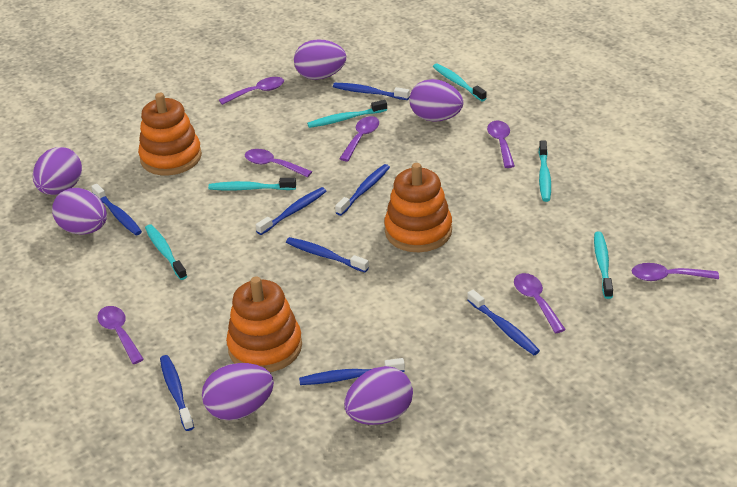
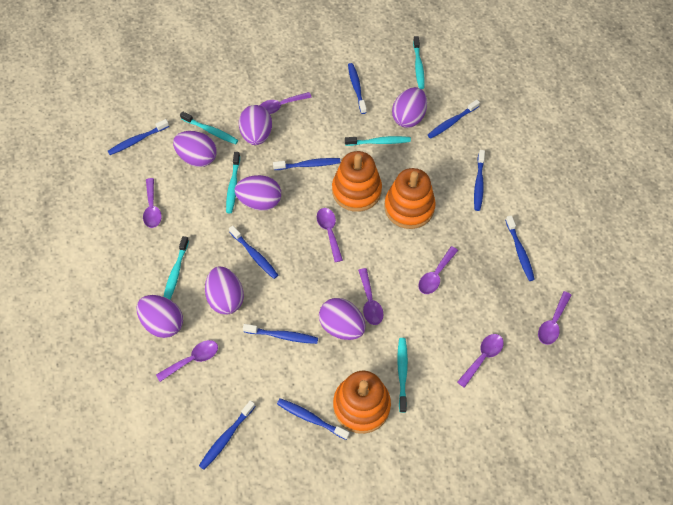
blue toothbrush: 8 -> 10
purple egg: 6 -> 7
purple spoon: 7 -> 8

